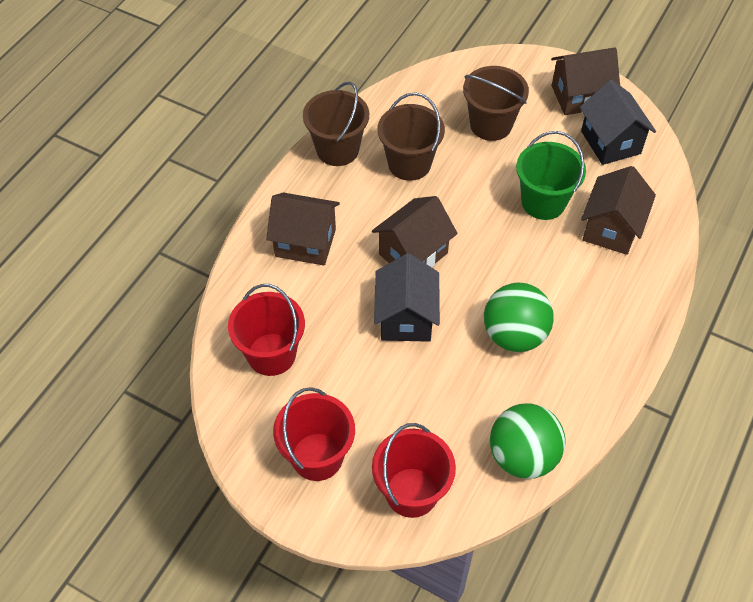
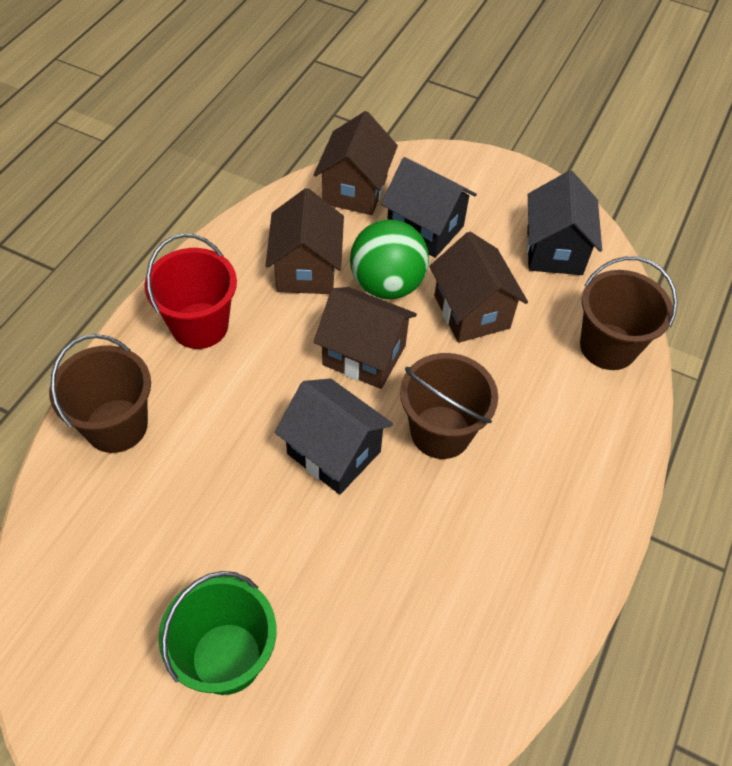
black house: 2 -> 3
green ball: 2 -> 1
red bucket: 3 -> 1

